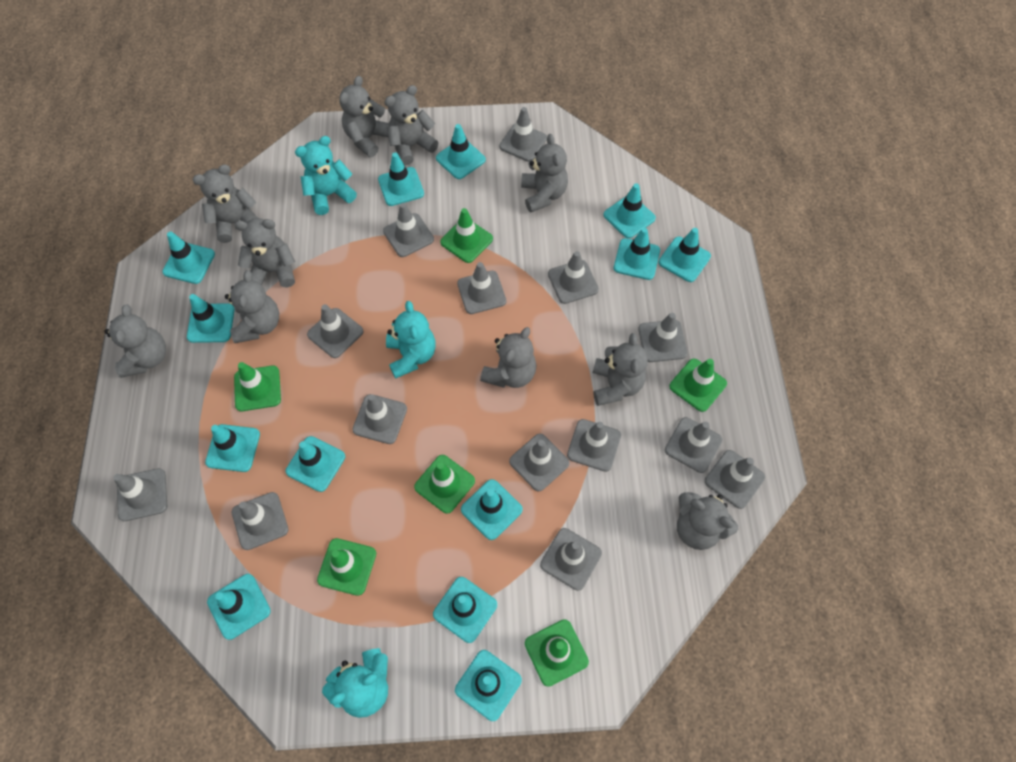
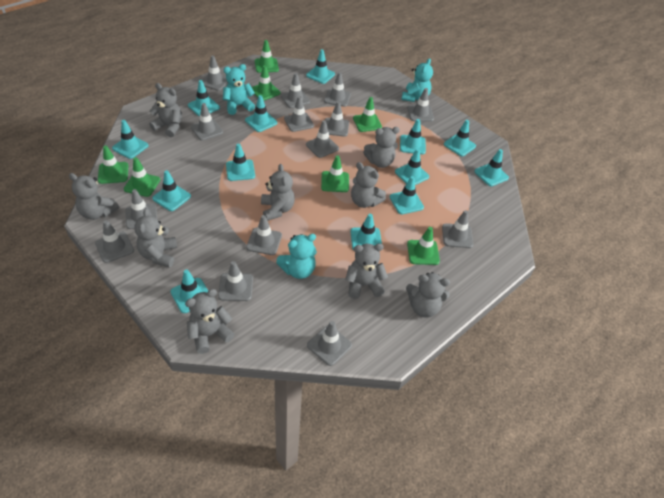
green traffic cone: 6 -> 7
grey teddy bear: 10 -> 9

